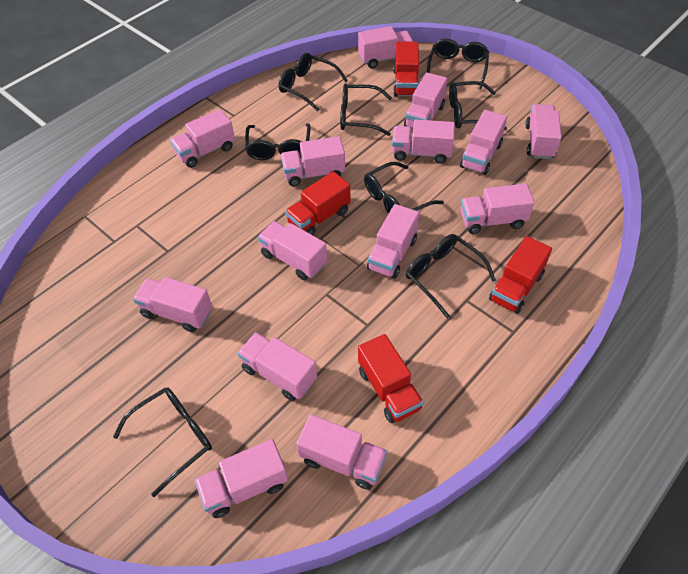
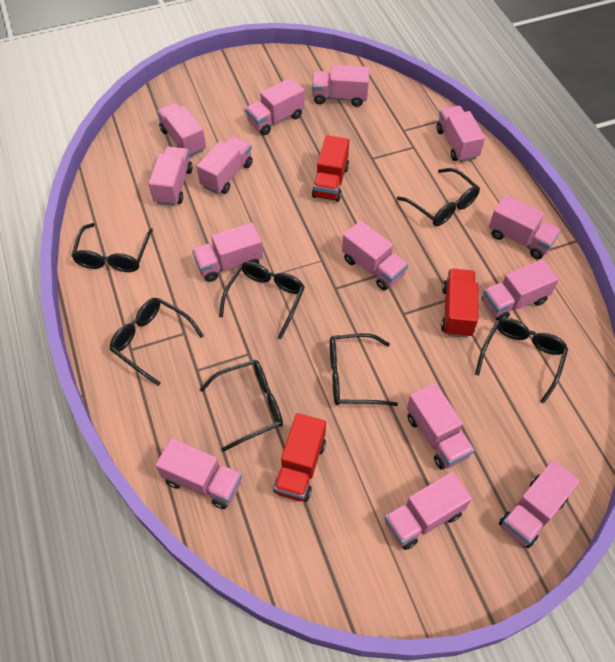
black glasses: 8 -> 7
red truck: 4 -> 3

